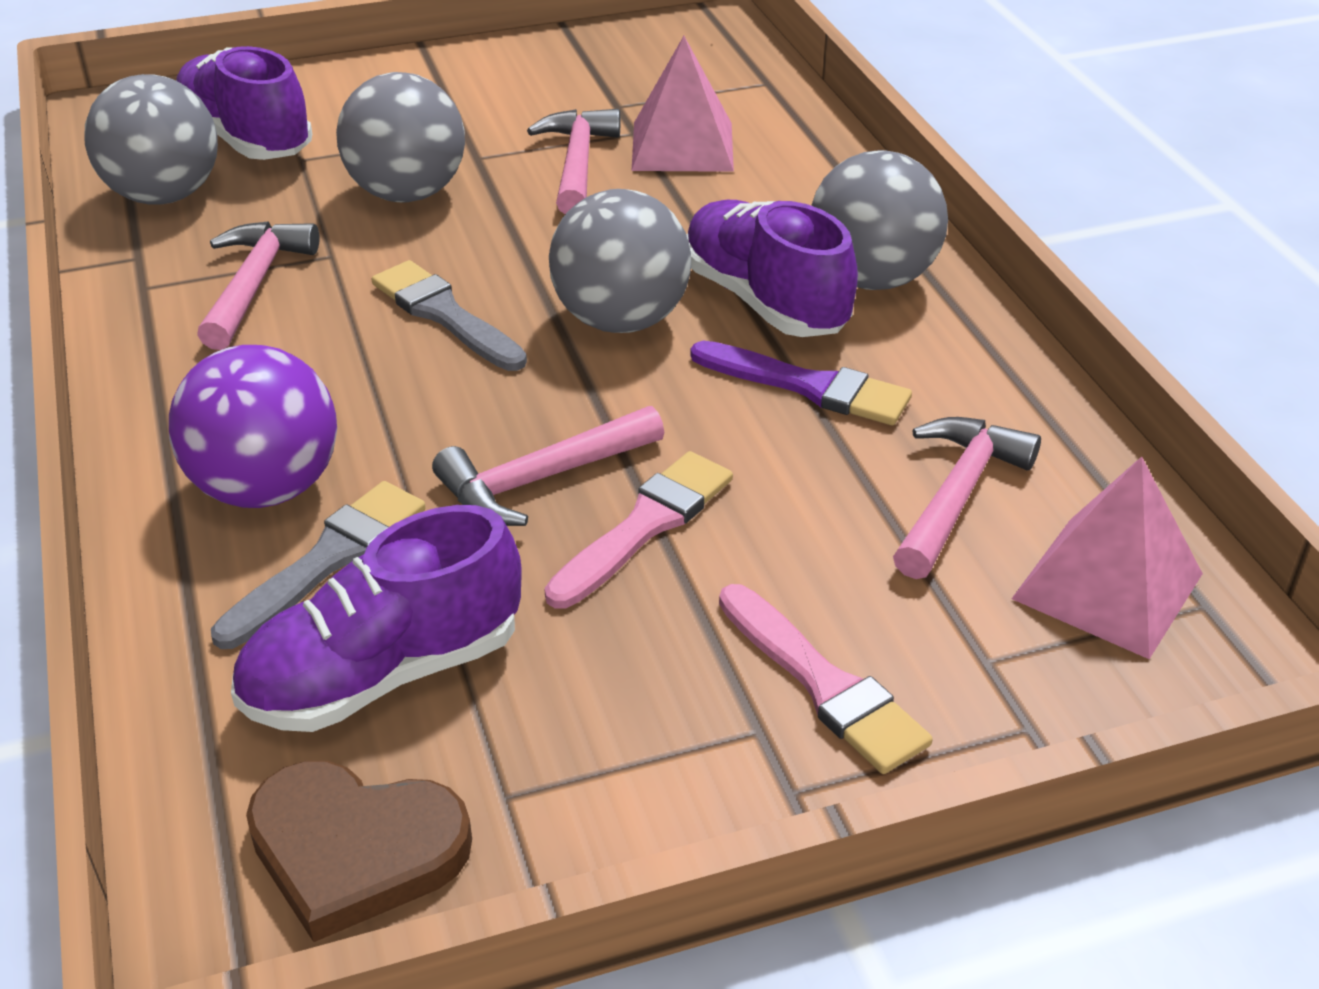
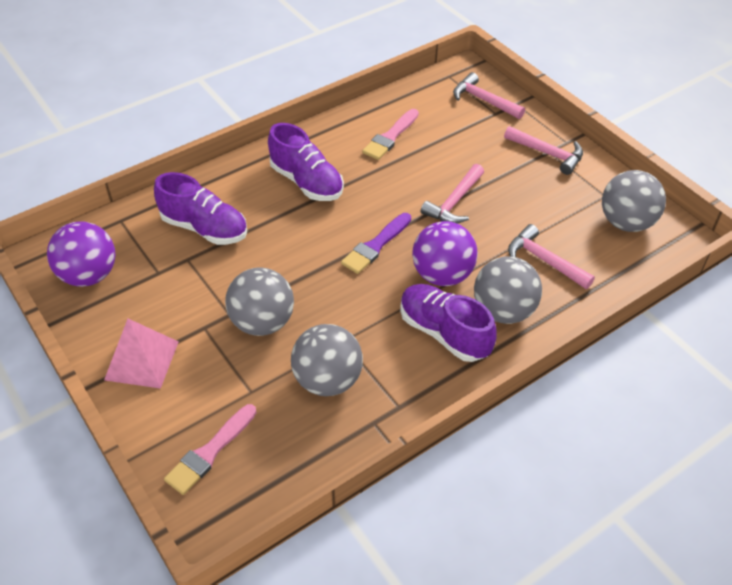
brown heart: 1 -> 0
grey brush: 2 -> 0
pink pyramid: 2 -> 1
purple ball: 1 -> 2

